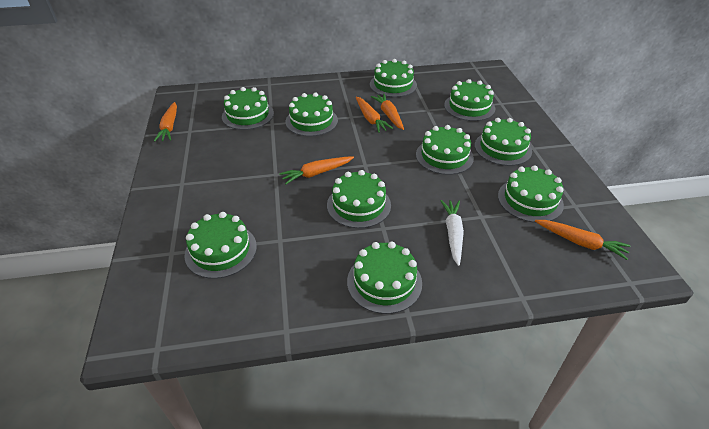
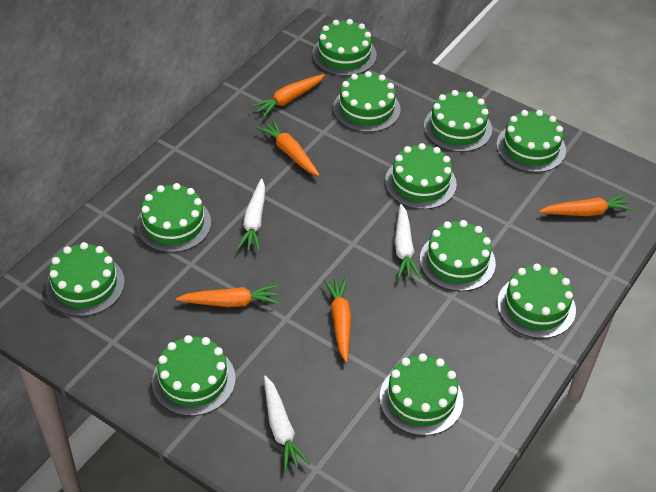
green cake: 10 -> 11
white carrot: 1 -> 3

